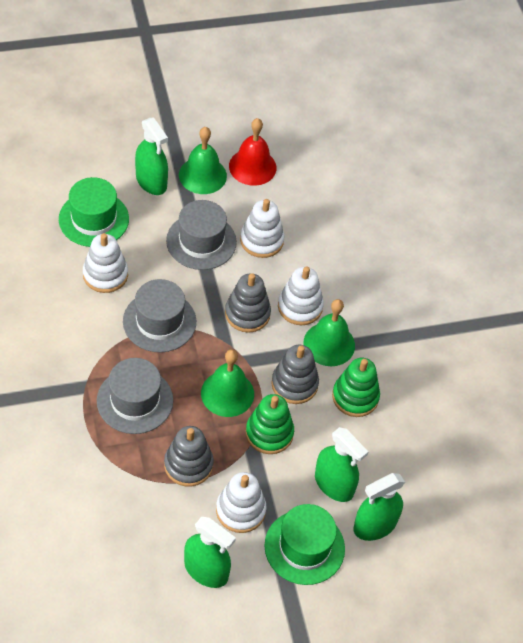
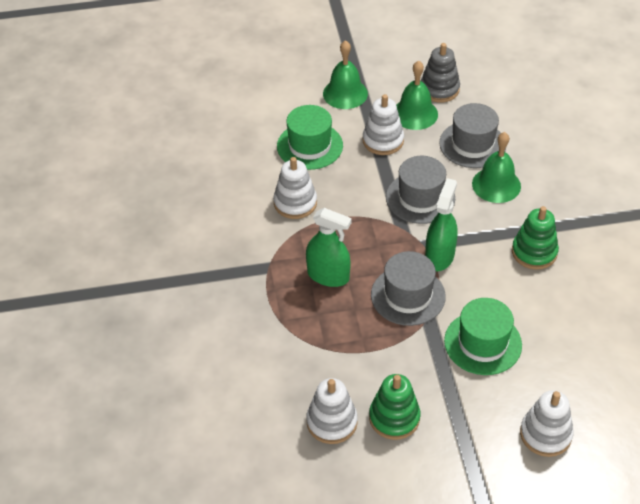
green spray bottle: 4 -> 2
grey stacking toy: 3 -> 1
red bell: 1 -> 0

